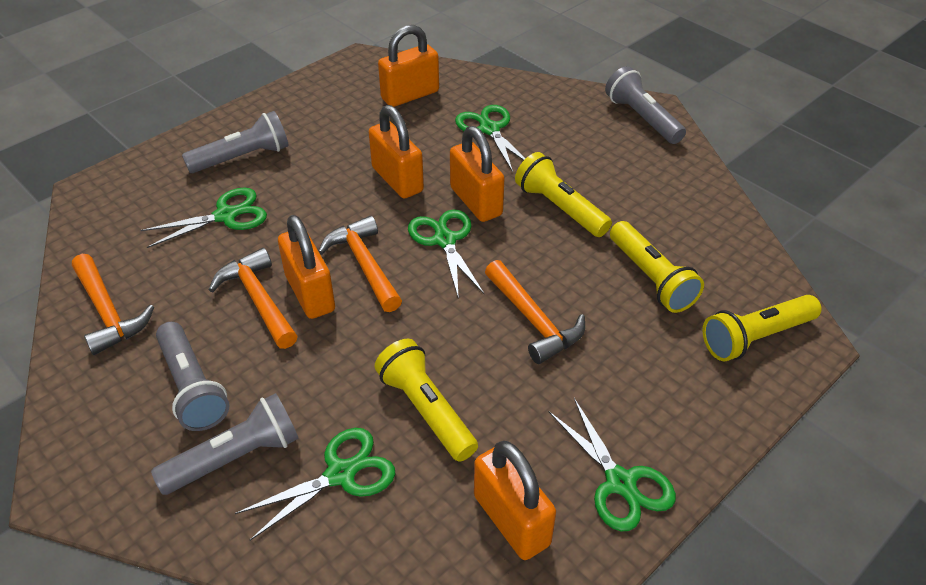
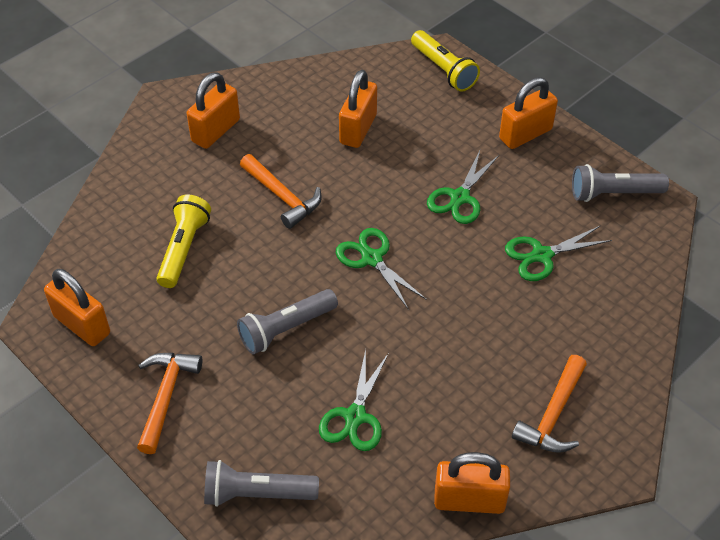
green scissors: 5 -> 4
grey flashlight: 4 -> 3
orange hammer: 4 -> 3
yellow flashlight: 4 -> 2

